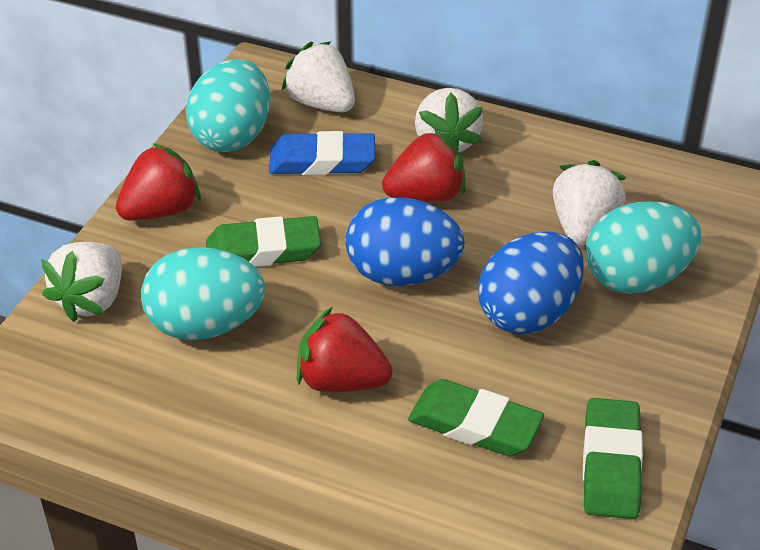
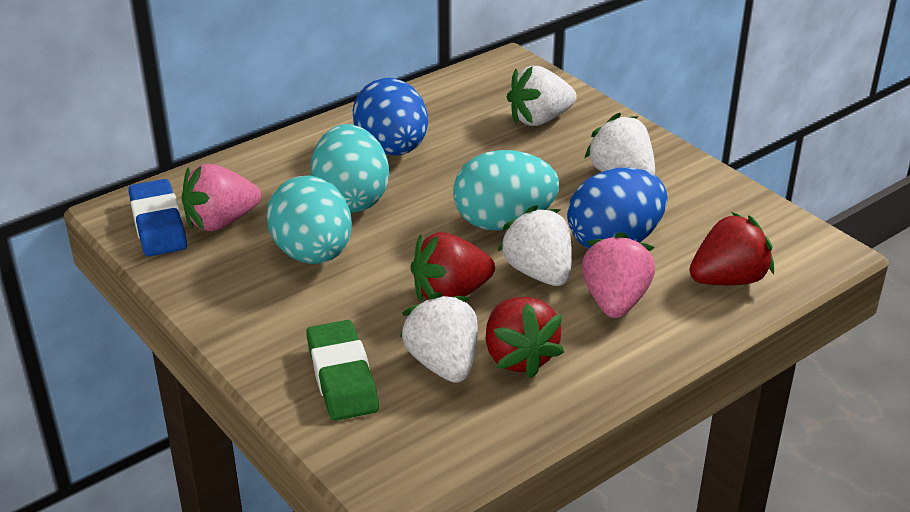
green eraser: 3 -> 1
pink strawberry: 0 -> 2

